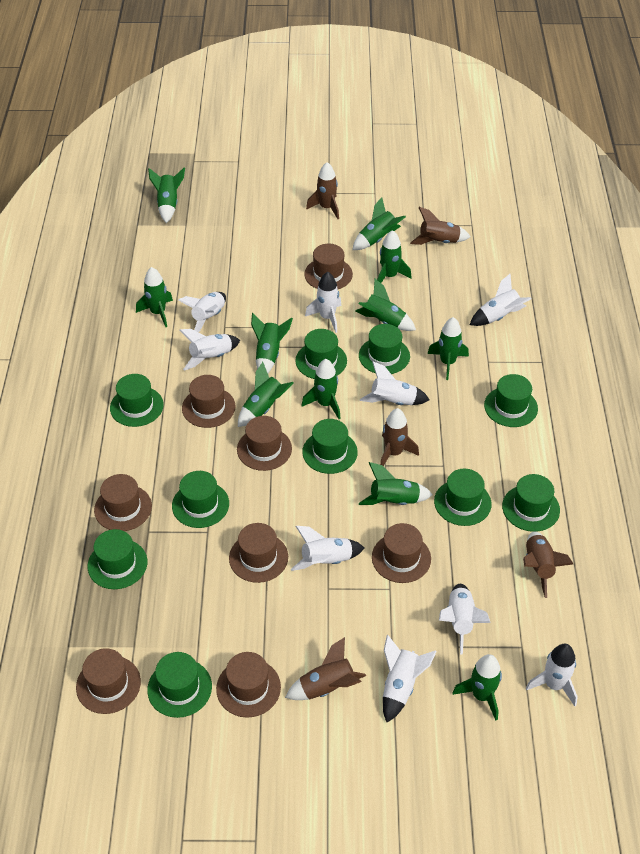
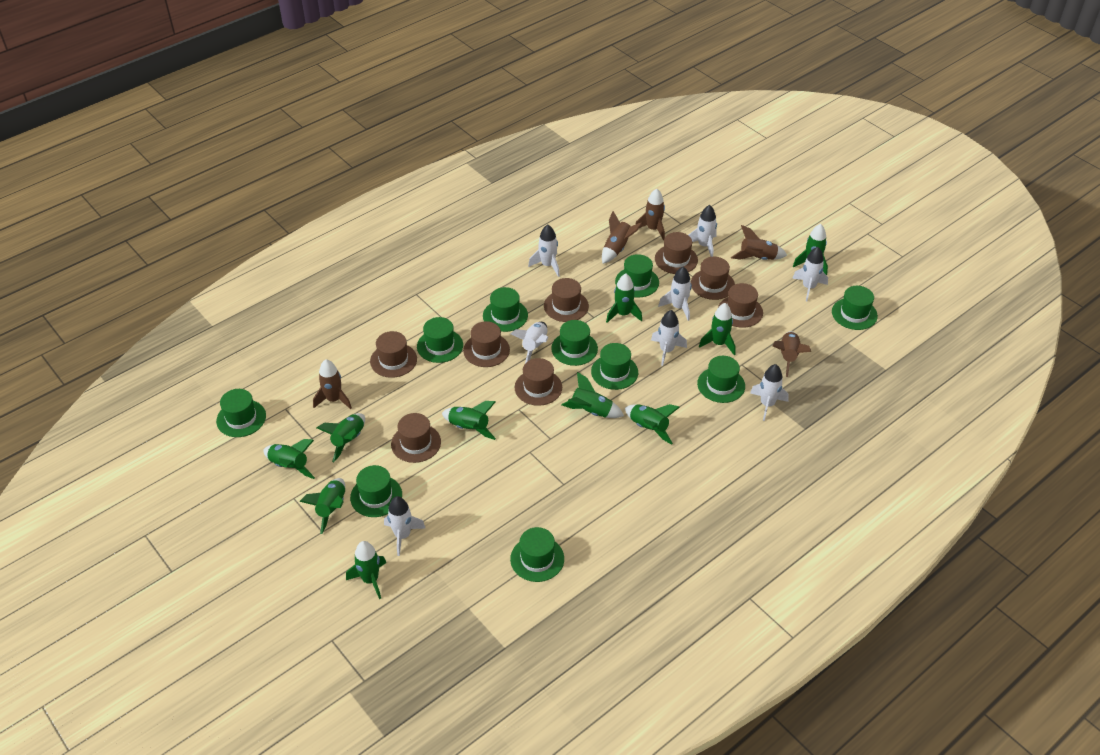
green rocket: 11 -> 10
white rocket: 9 -> 8

